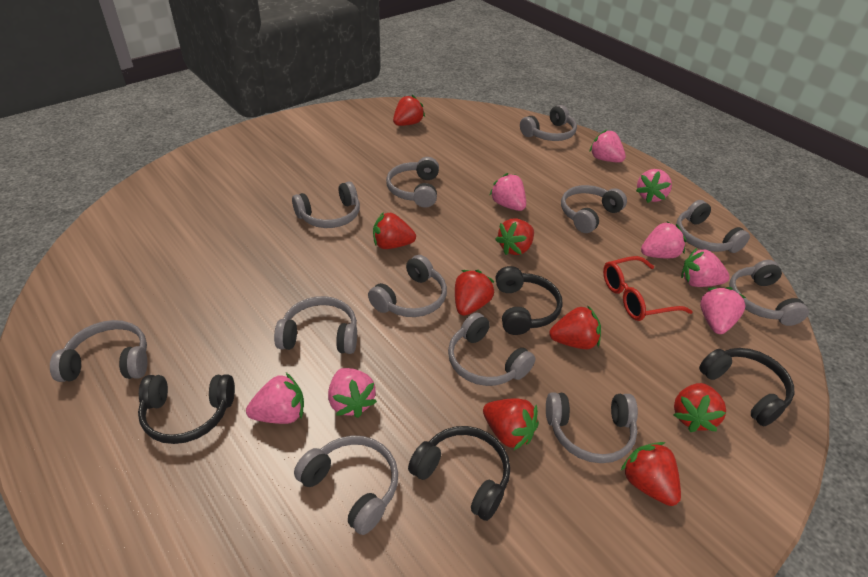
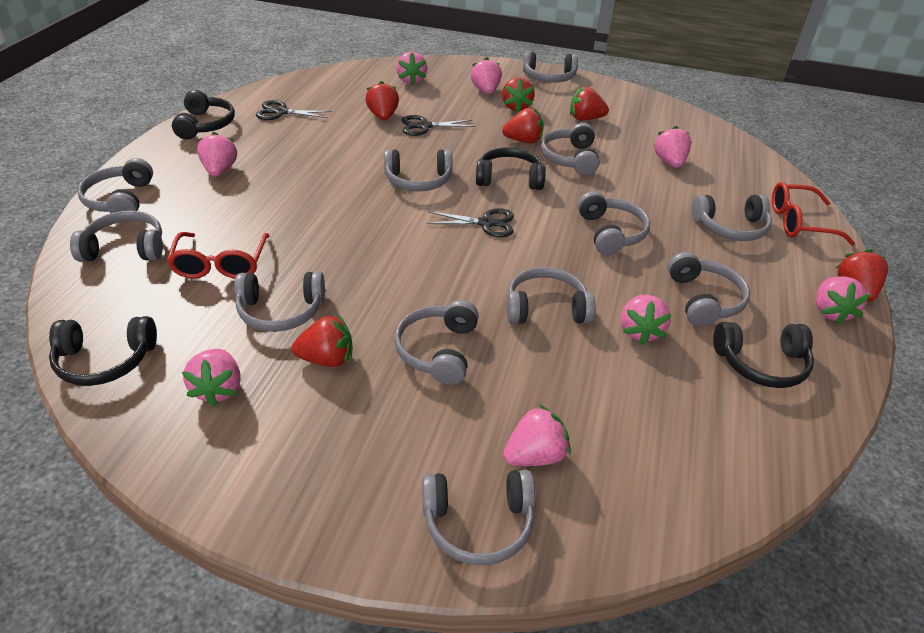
black scissors: 0 -> 3
red glasses: 1 -> 2
red strawberry: 8 -> 6

